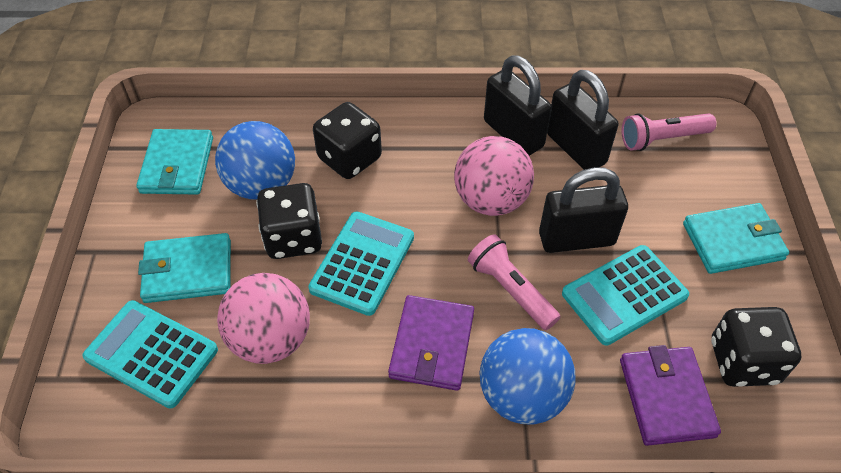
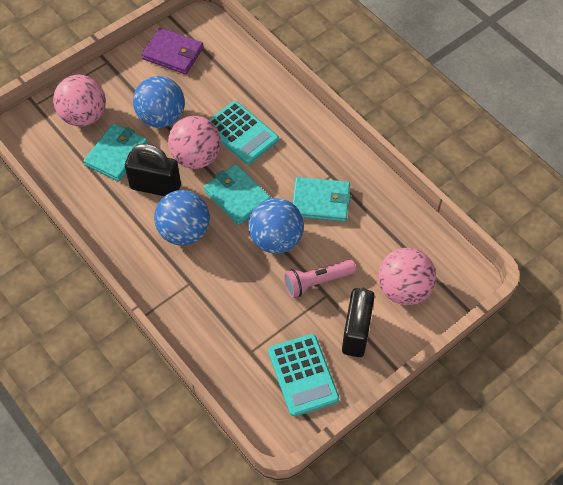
black dice: 3 -> 0
black padlock: 3 -> 2
blue ball: 2 -> 3
pink ball: 2 -> 3
pink flashlight: 2 -> 1
purple wallet: 2 -> 1
turquoise calculator: 3 -> 2

